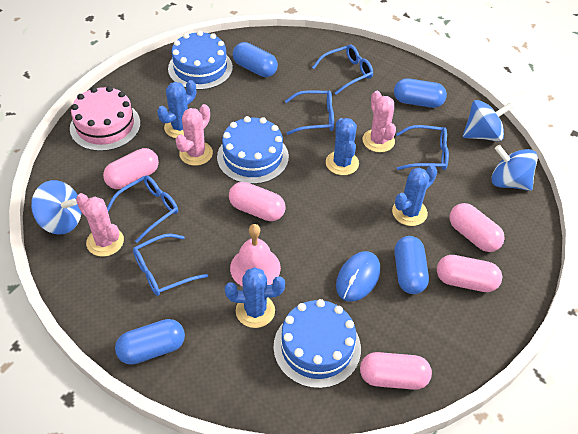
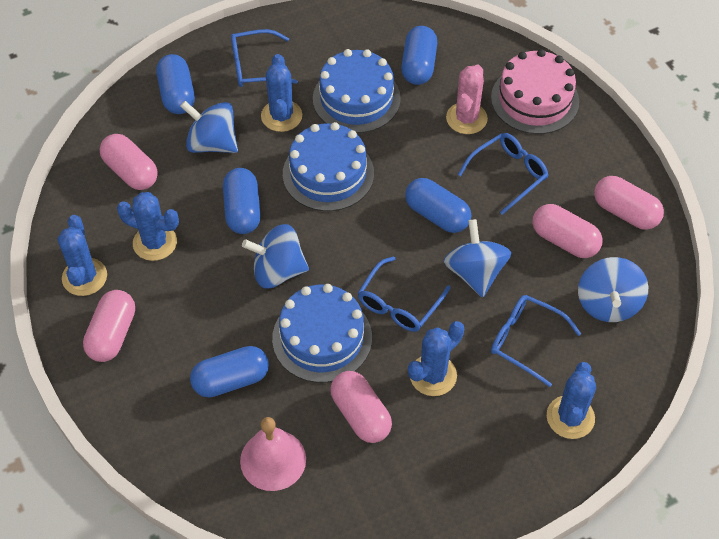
blue cactus: 4 -> 5
blue capsule: 4 -> 5
blue glasses: 5 -> 4
blue mouse: 1 -> 0
blue spinning top: 3 -> 4
pink cactus: 3 -> 1

